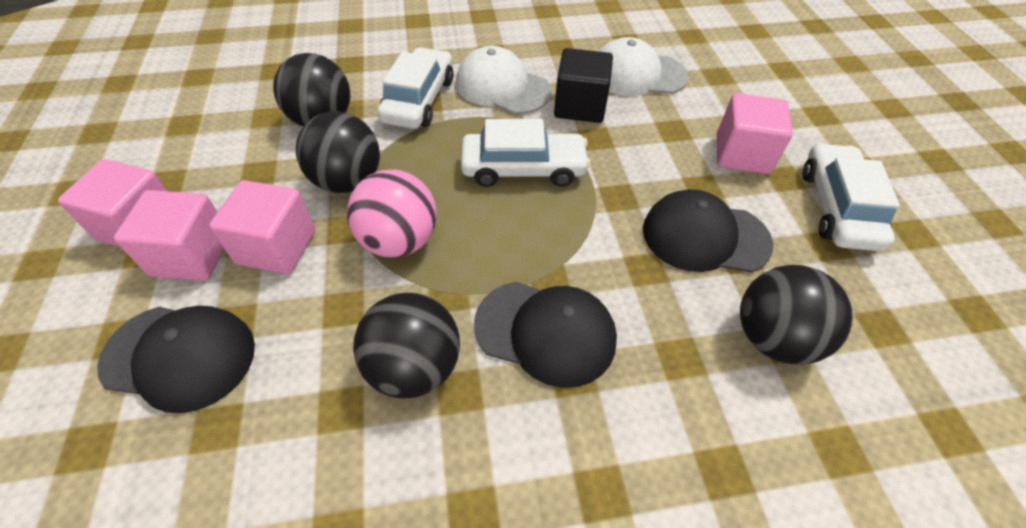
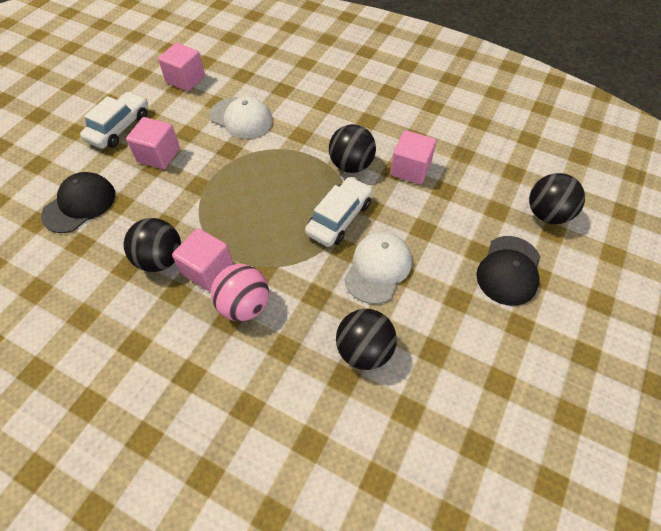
black cap: 3 -> 2
black cube: 1 -> 0
white car: 3 -> 2

